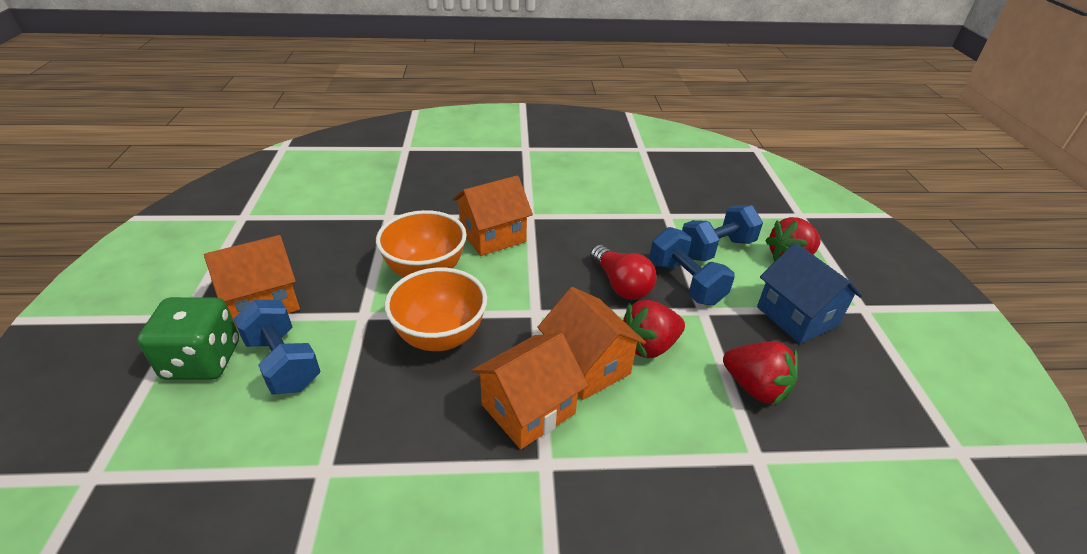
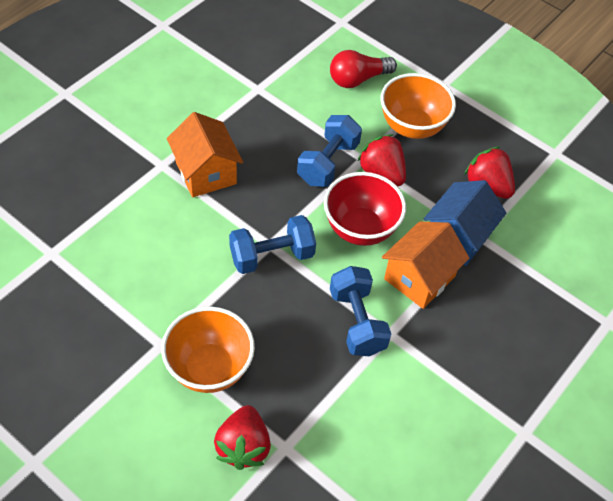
green dice: 1 -> 0
orange house: 4 -> 2
red bowl: 0 -> 1

